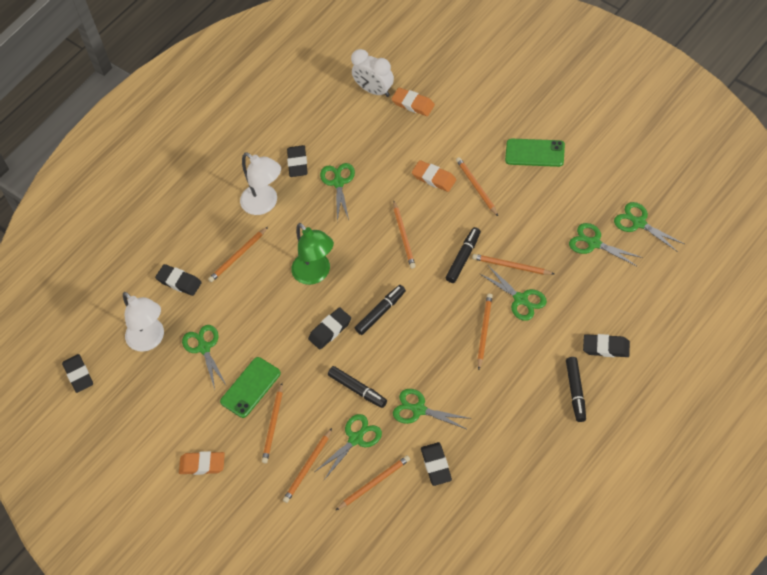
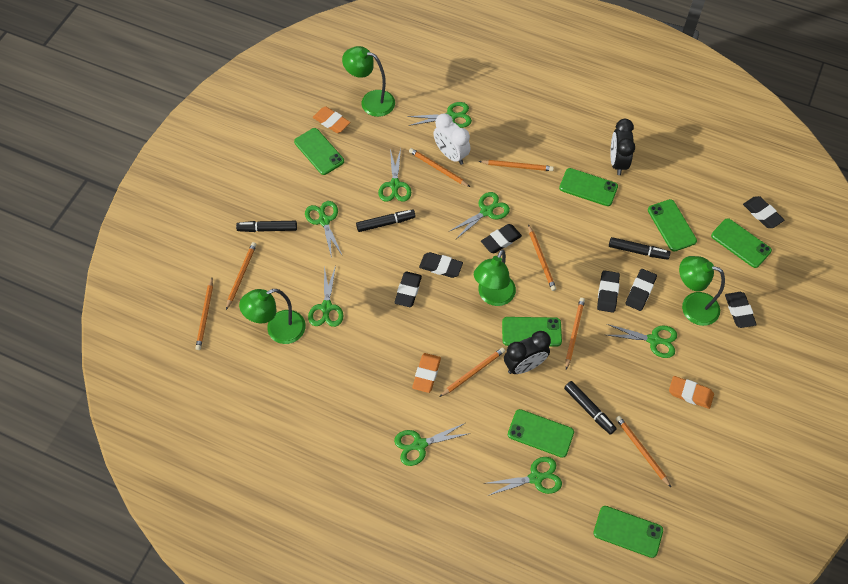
black clock: 0 -> 2
black eraser: 6 -> 7
green lamp: 1 -> 4
green phone: 2 -> 7
green scissors: 7 -> 8
white lamp: 2 -> 0

